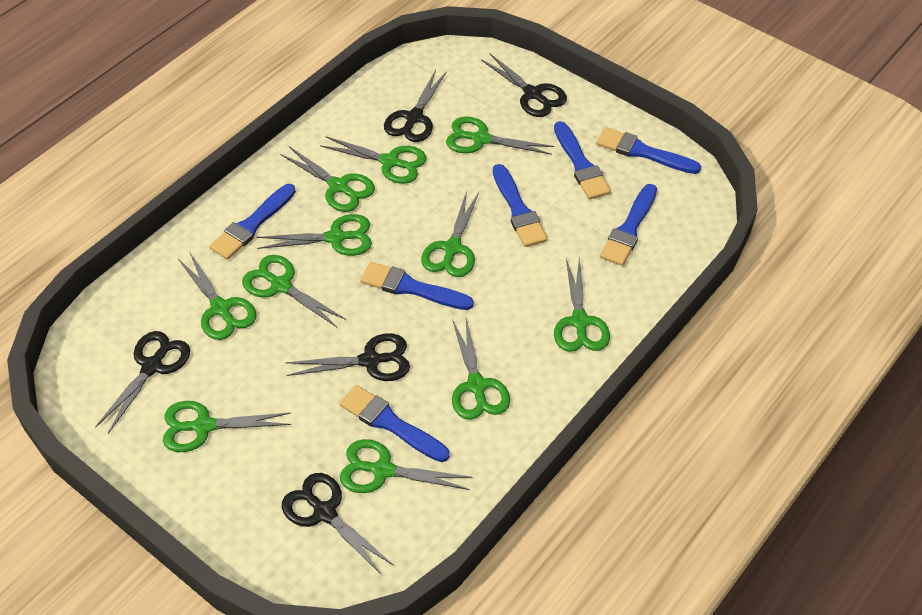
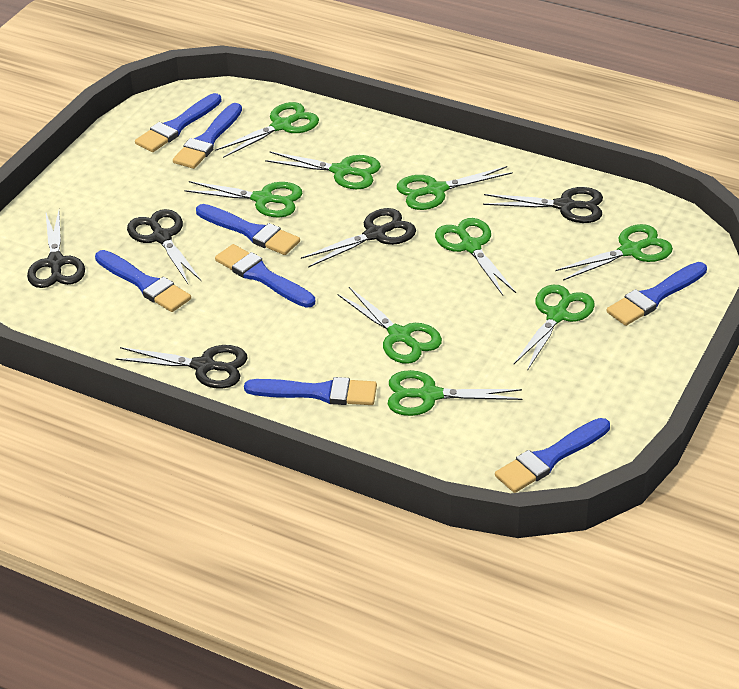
blue brush: 7 -> 8
green scissors: 11 -> 9

